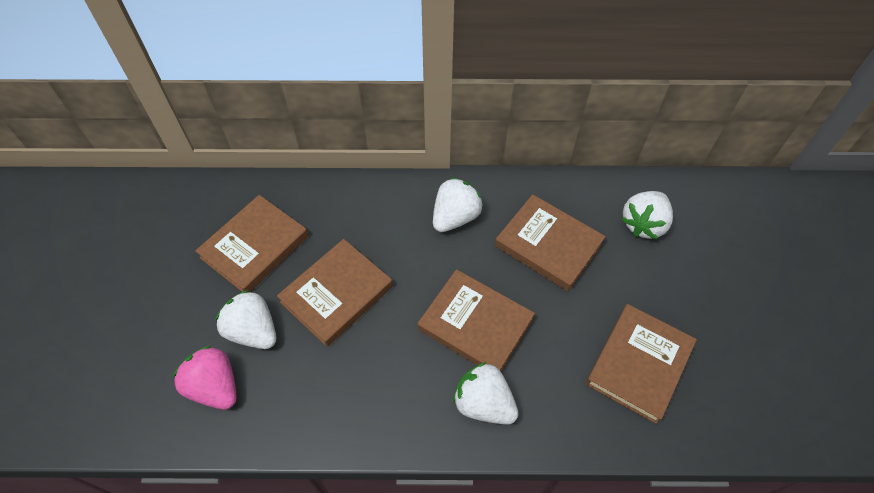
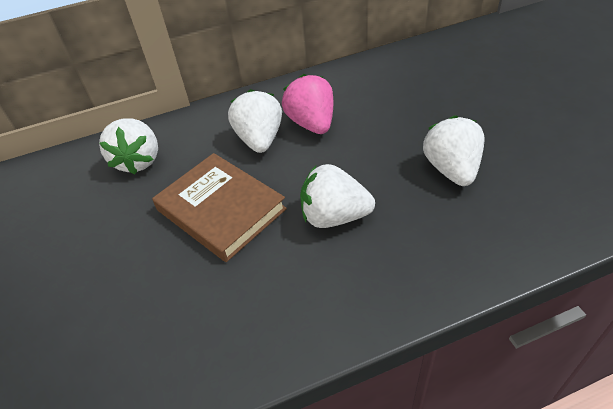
brown book: 5 -> 1

